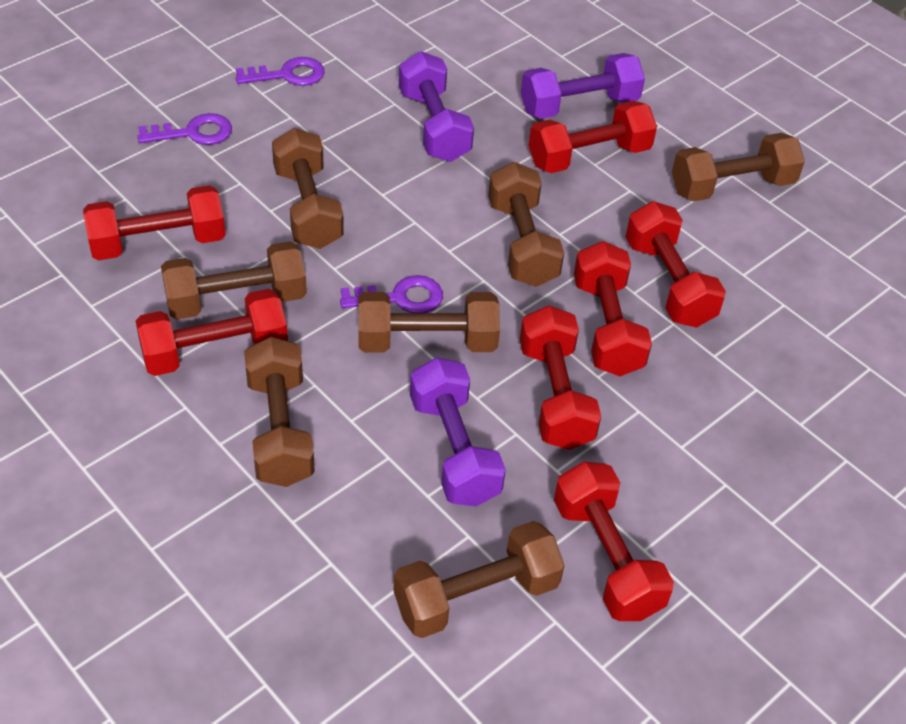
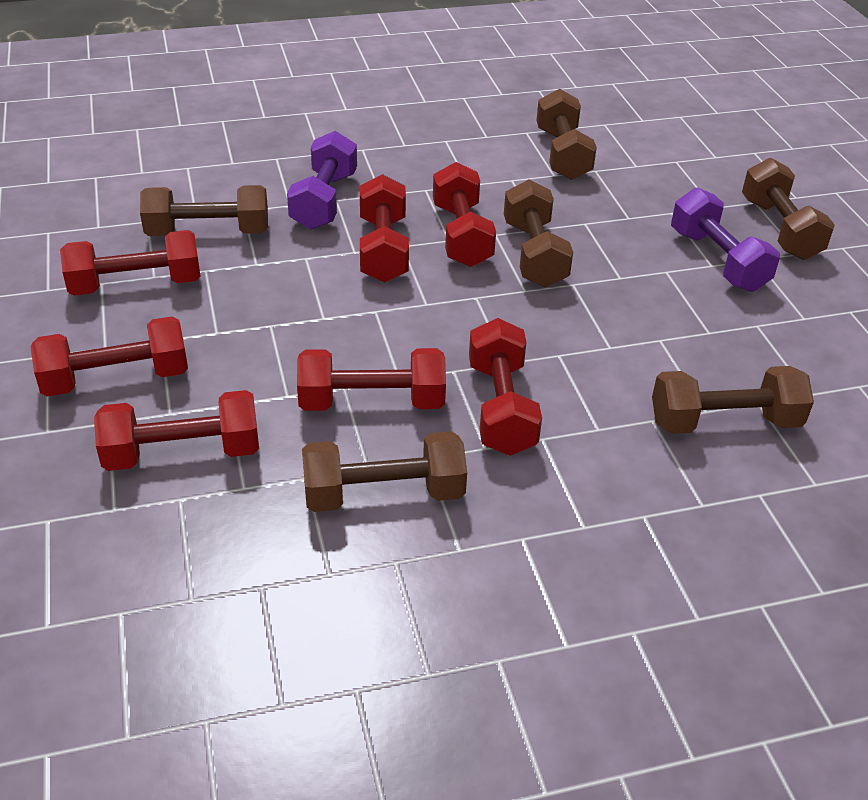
brown dumbbell: 7 -> 6
purple dumbbell: 3 -> 2
purple key: 3 -> 0

